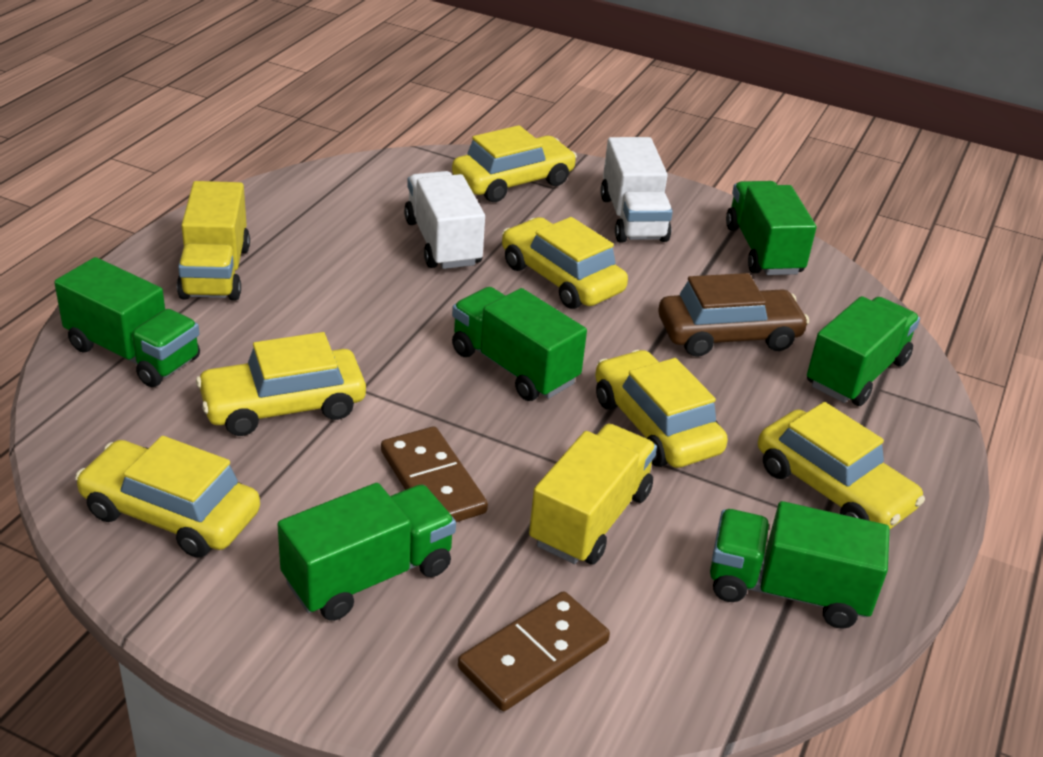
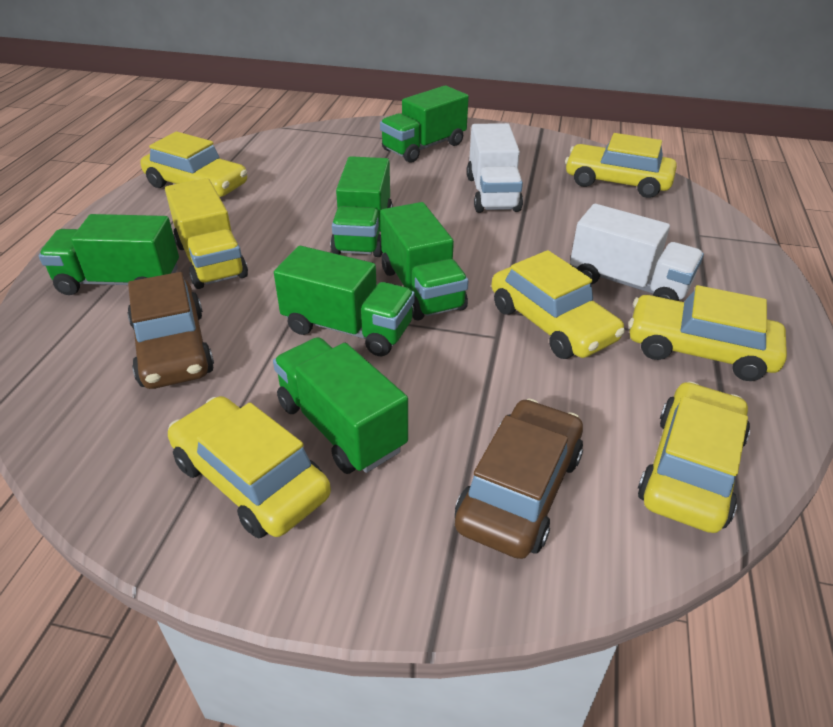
brown car: 1 -> 2
brown domino: 2 -> 0
yellow truck: 2 -> 1

